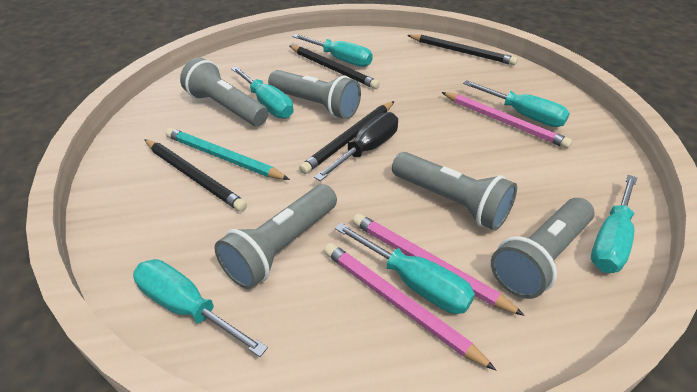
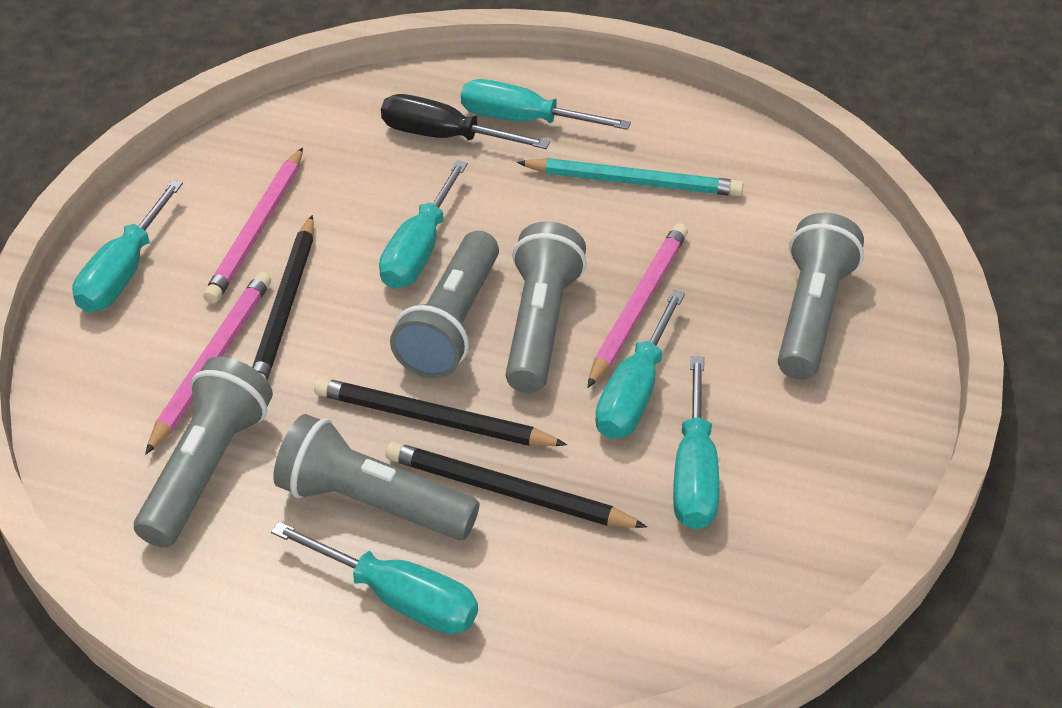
black pencil: 4 -> 3

